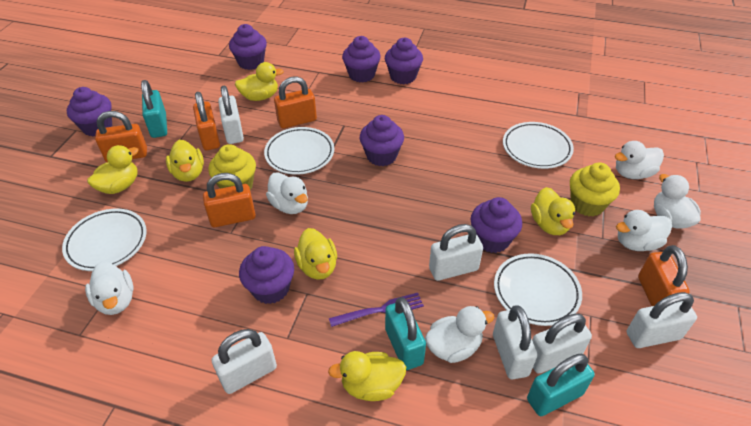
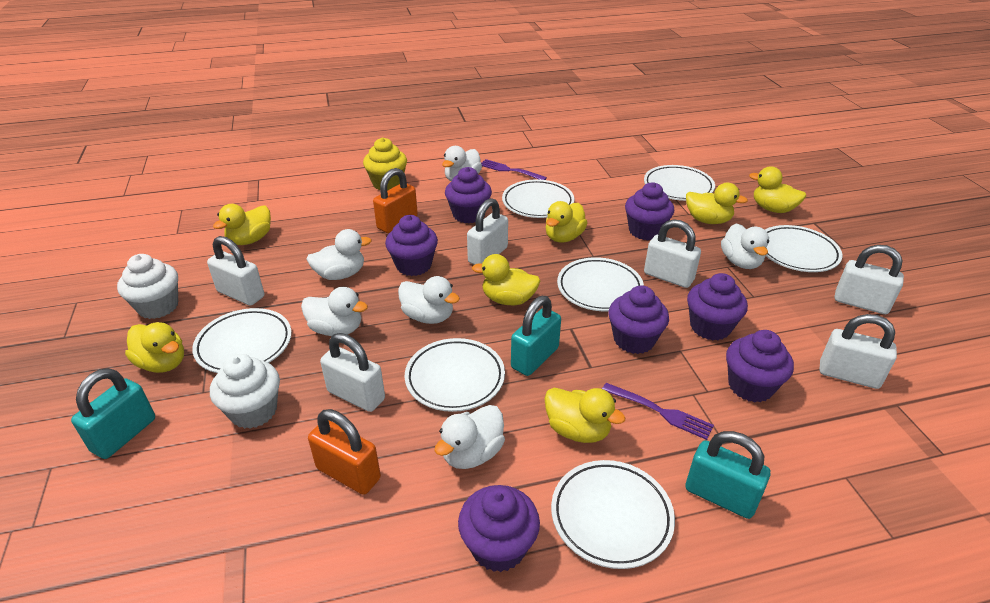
orange padlock: 5 -> 2
purple fork: 1 -> 2
white cupcake: 0 -> 2
white plate: 4 -> 7
yellow cupcake: 2 -> 1
yellow duck: 6 -> 7

